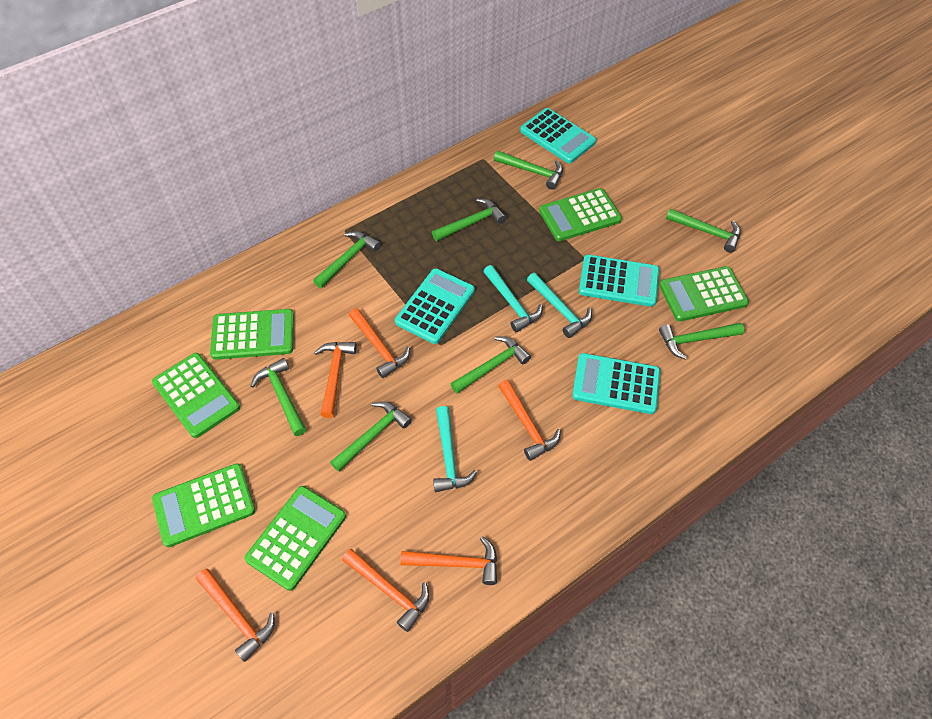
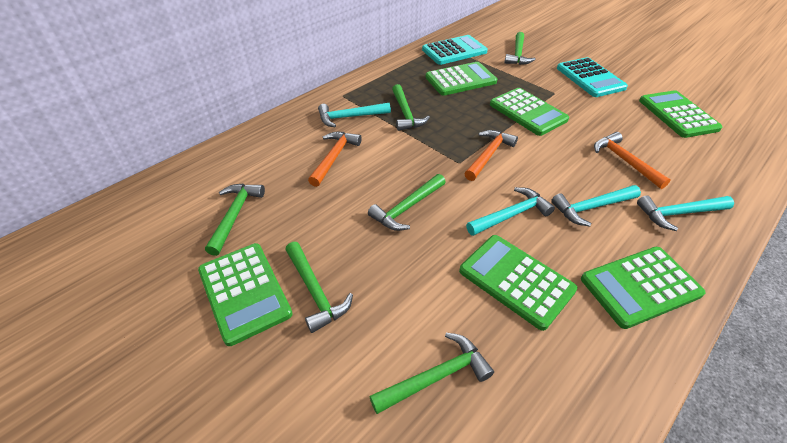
green hammer: 8 -> 6
orange hammer: 6 -> 3
turquoise calculator: 4 -> 2
turquoise hammer: 3 -> 4

